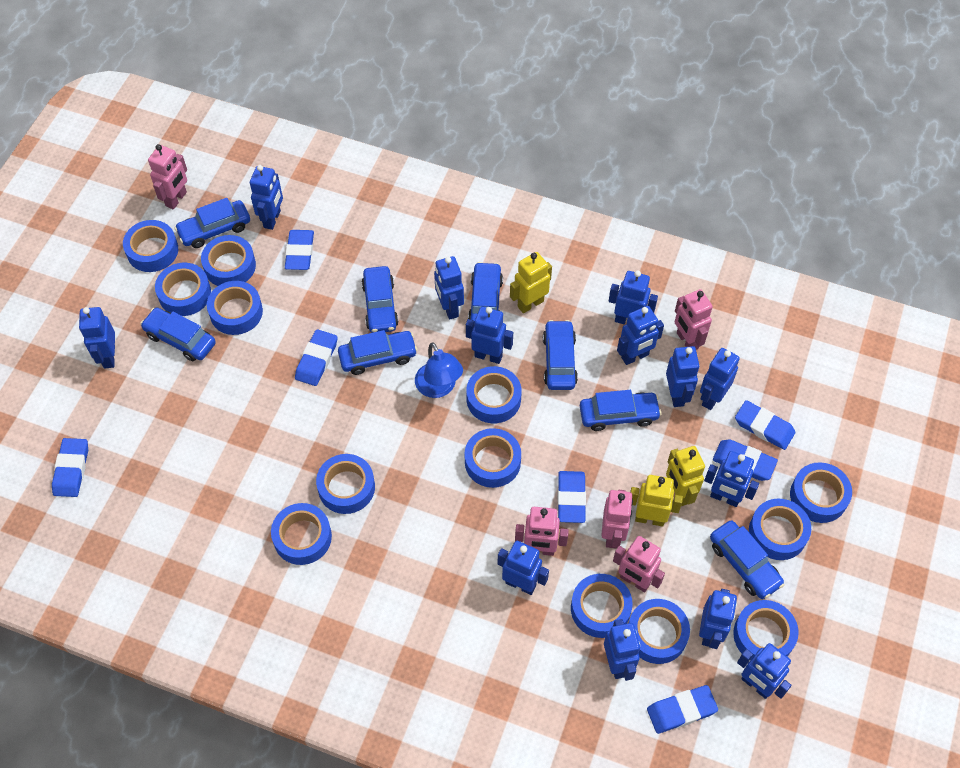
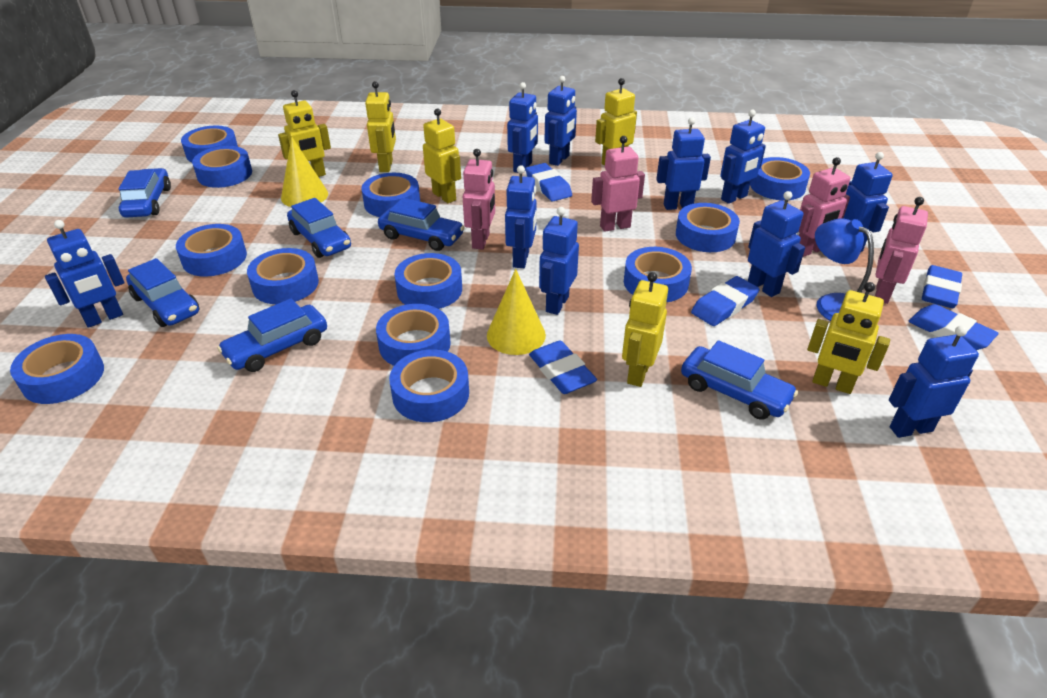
blue car: 8 -> 6
blue eraser: 7 -> 5
blue robot: 13 -> 10
blue tape: 13 -> 12
pink robot: 5 -> 4
yellow cone: 0 -> 2
yellow robot: 3 -> 6

